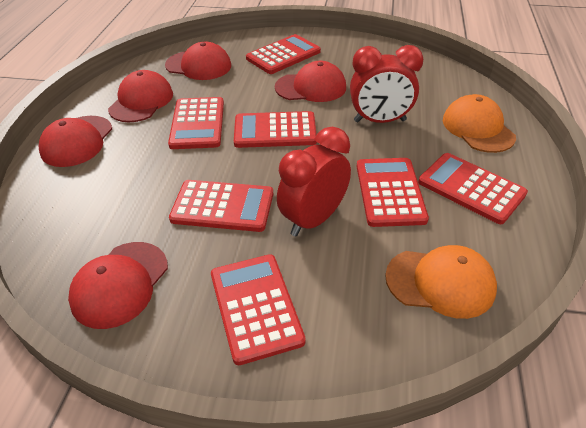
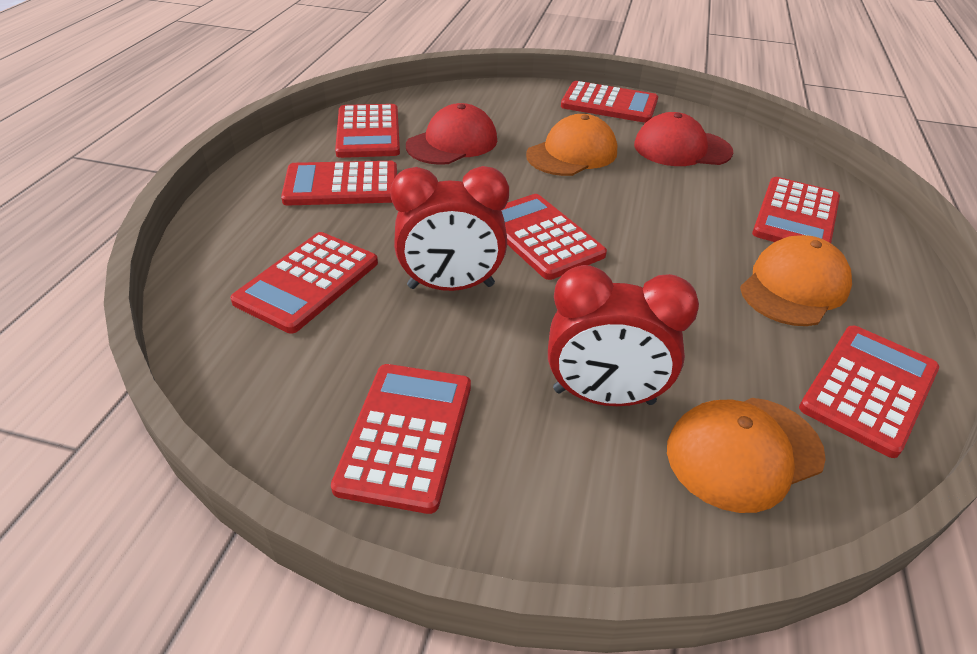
orange cap: 2 -> 3
red calculator: 7 -> 8
red cap: 5 -> 2

